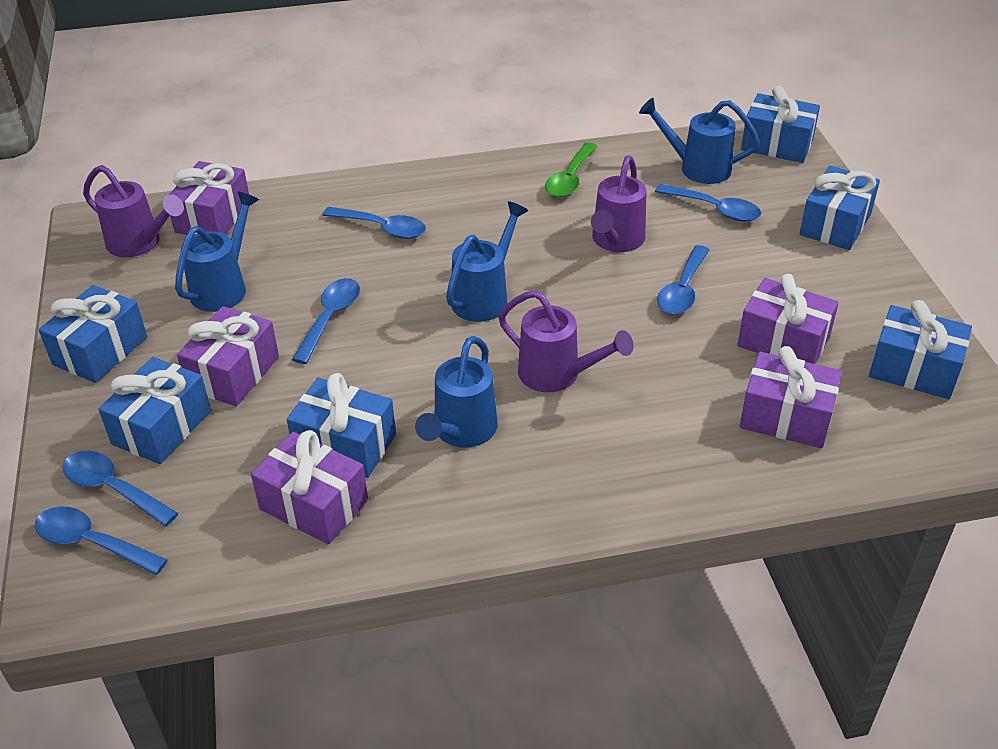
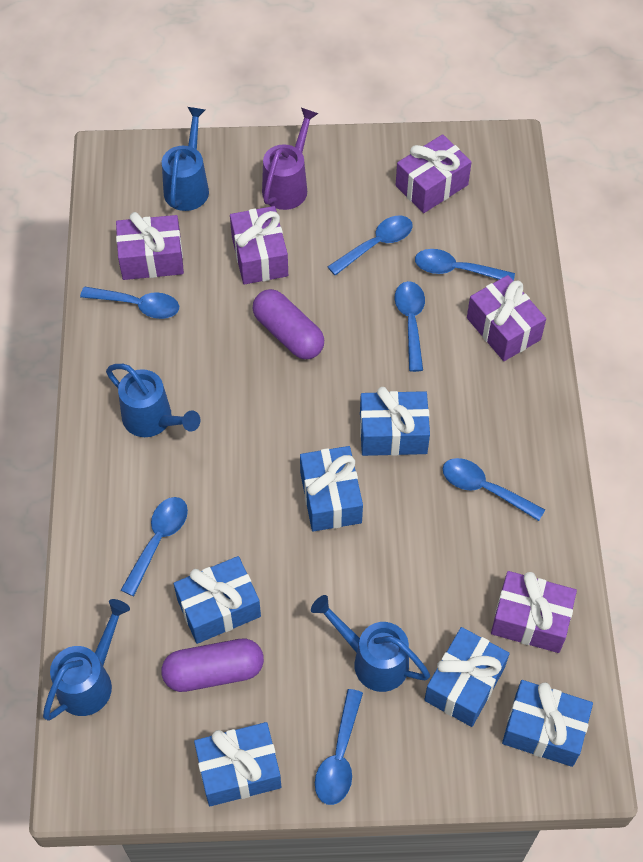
blue spoon: 6 -> 7
green spoon: 1 -> 0
purple capsule: 0 -> 2
purple watering can: 3 -> 1

